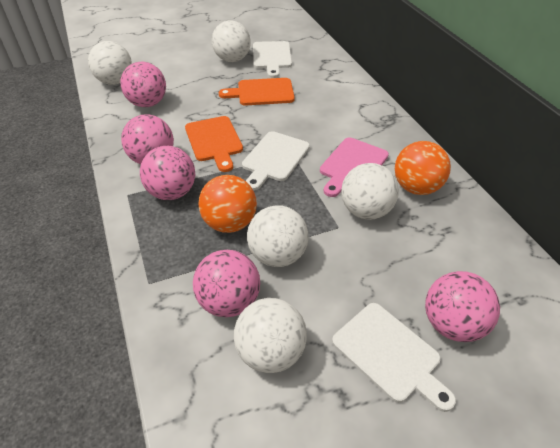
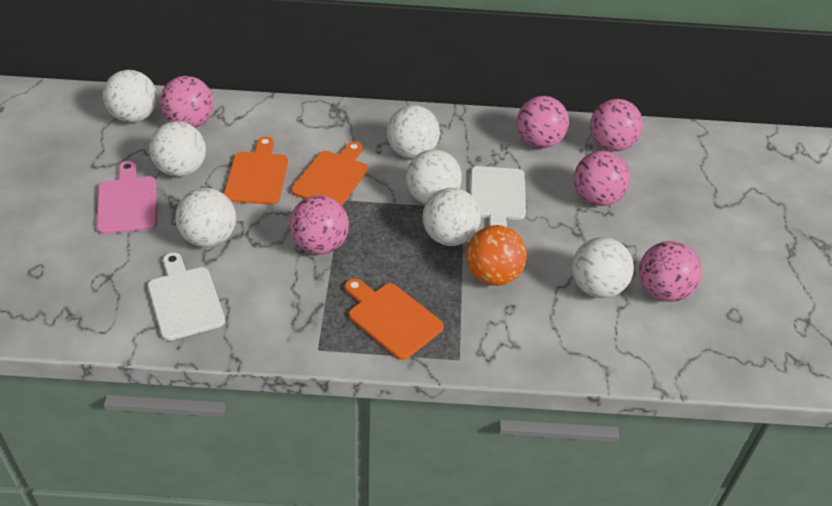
orange ball: 2 -> 1
orange cutting board: 2 -> 3
pink ball: 5 -> 6
white ball: 5 -> 7
white cutting board: 3 -> 2

